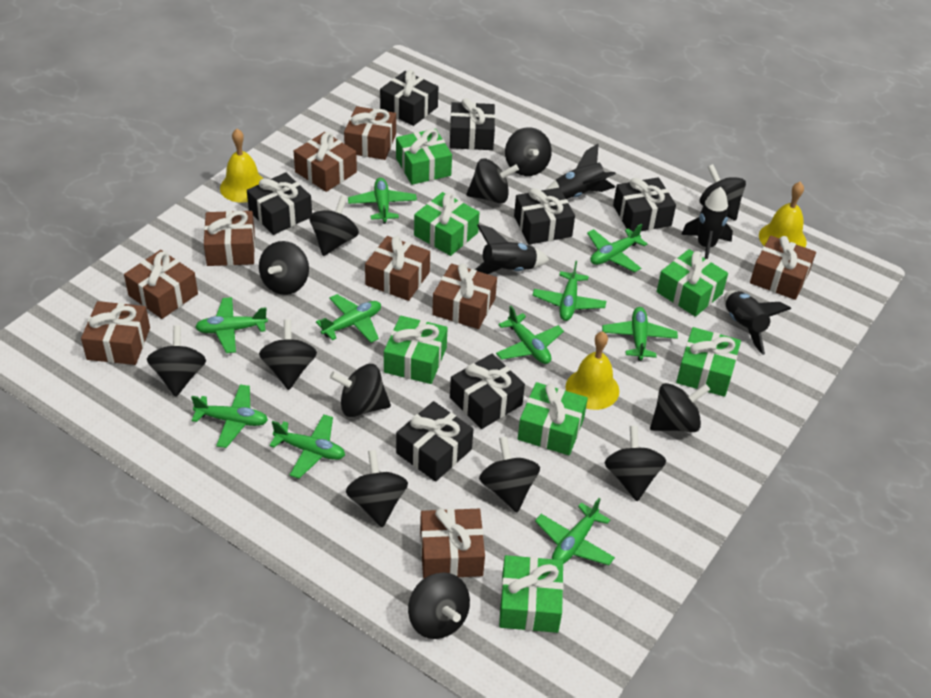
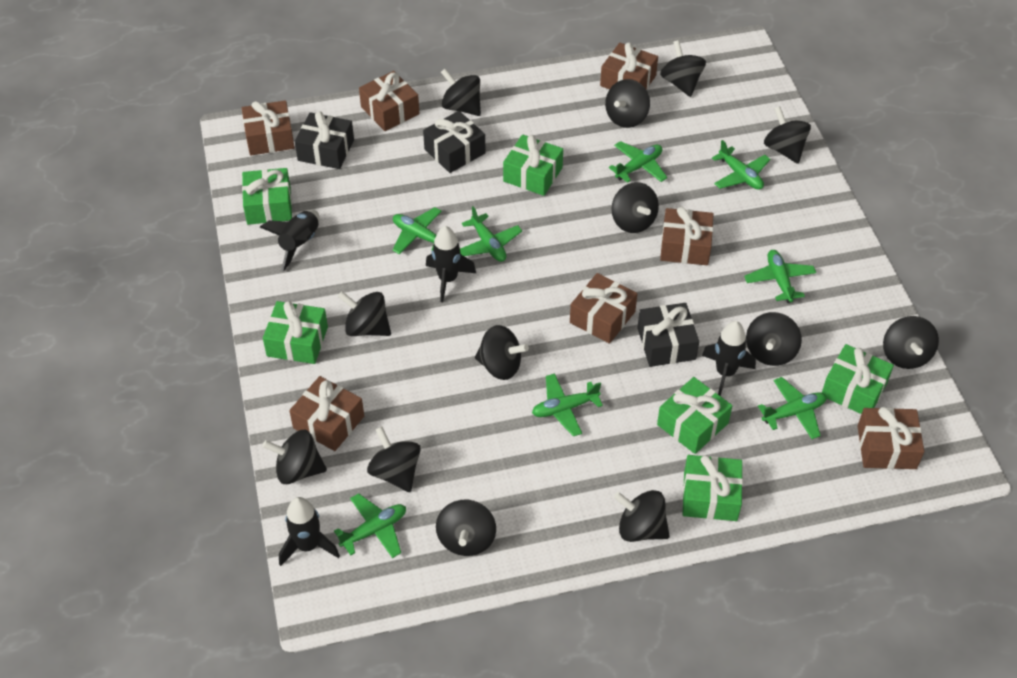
black gift: 7 -> 3
brown gift: 9 -> 7
green gift: 7 -> 6
green plane: 10 -> 8
yellow bell: 3 -> 0

